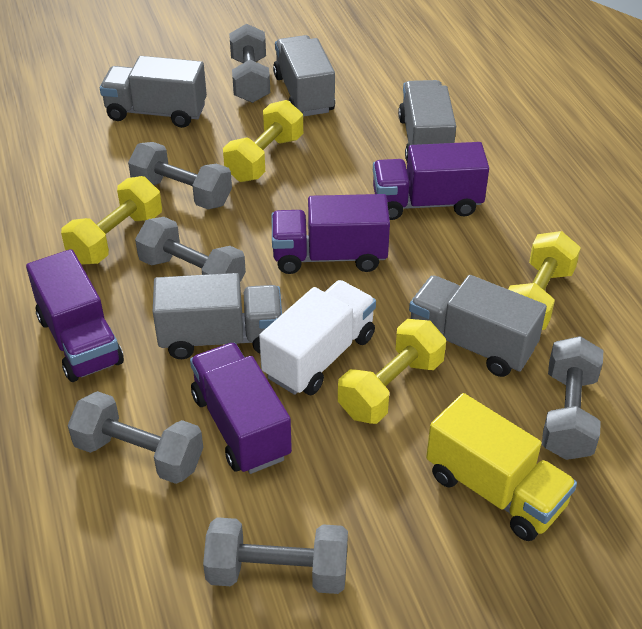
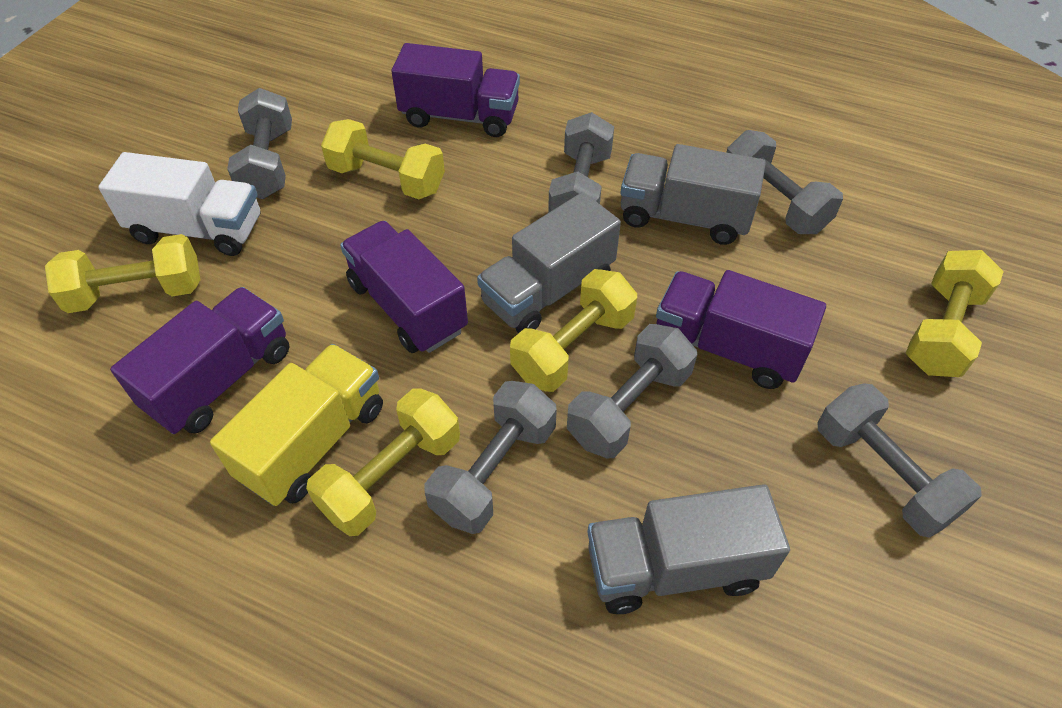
grey truck: 5 -> 3
yellow dumbbell: 4 -> 5

